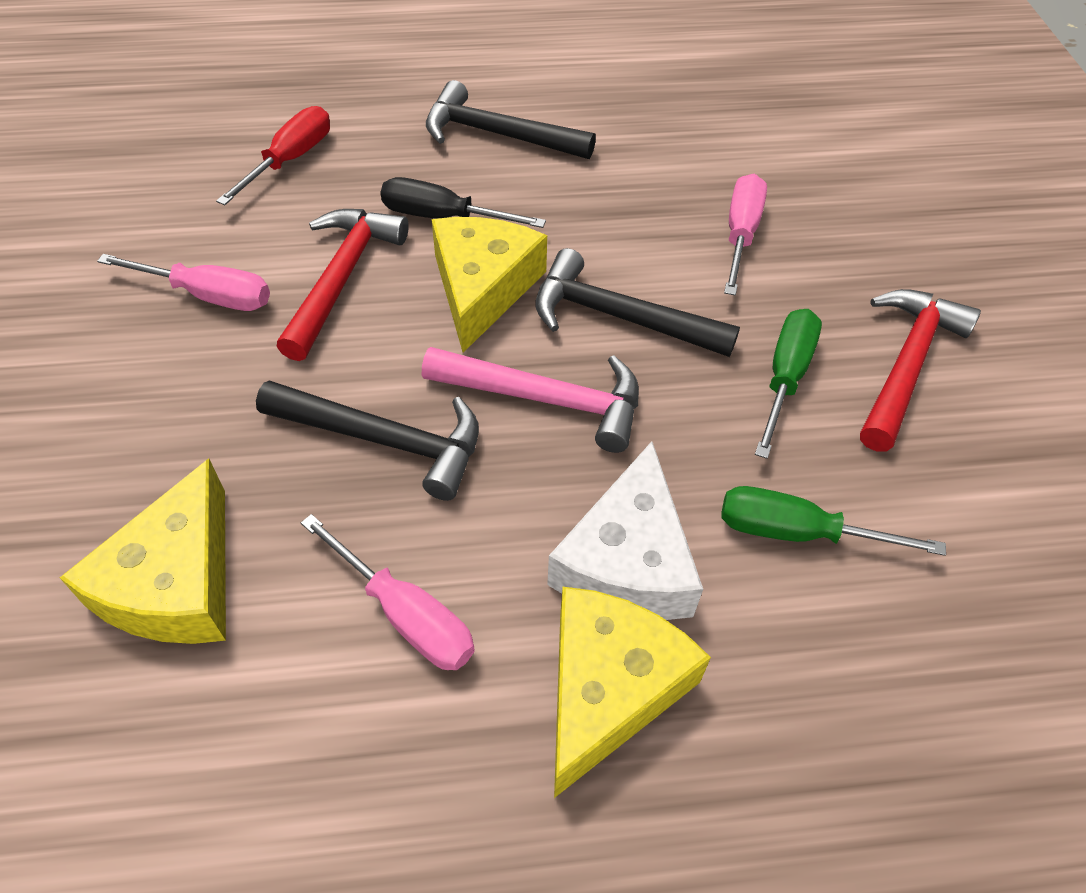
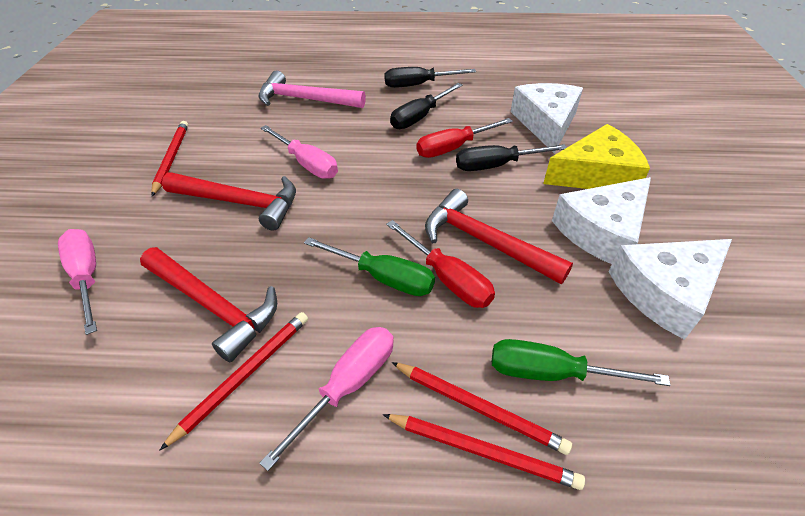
black hammer: 3 -> 0
black screwdriver: 1 -> 3
red hammer: 2 -> 3
red pencil: 0 -> 4
red screwdriver: 1 -> 2
white cheese: 1 -> 3
yellow cheese: 3 -> 1

